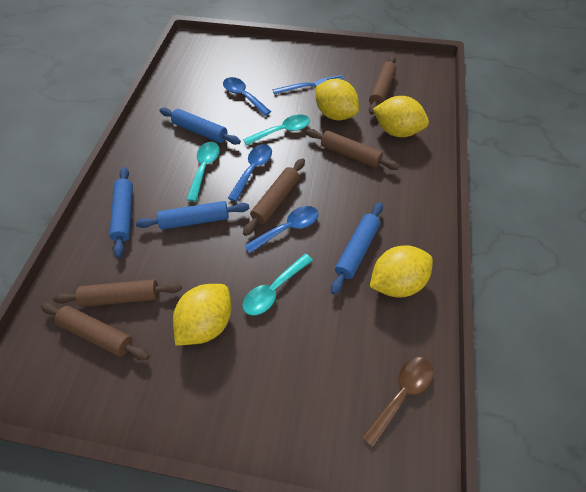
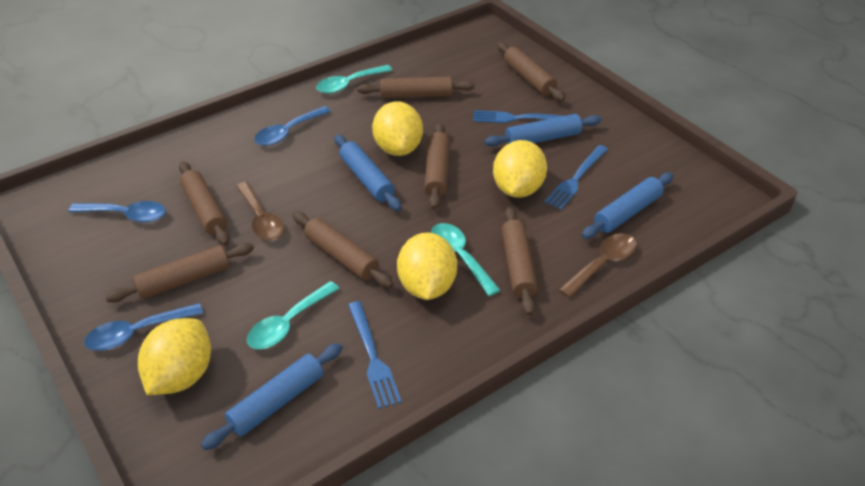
blue fork: 1 -> 3
brown rolling pin: 5 -> 7
brown spoon: 1 -> 2

